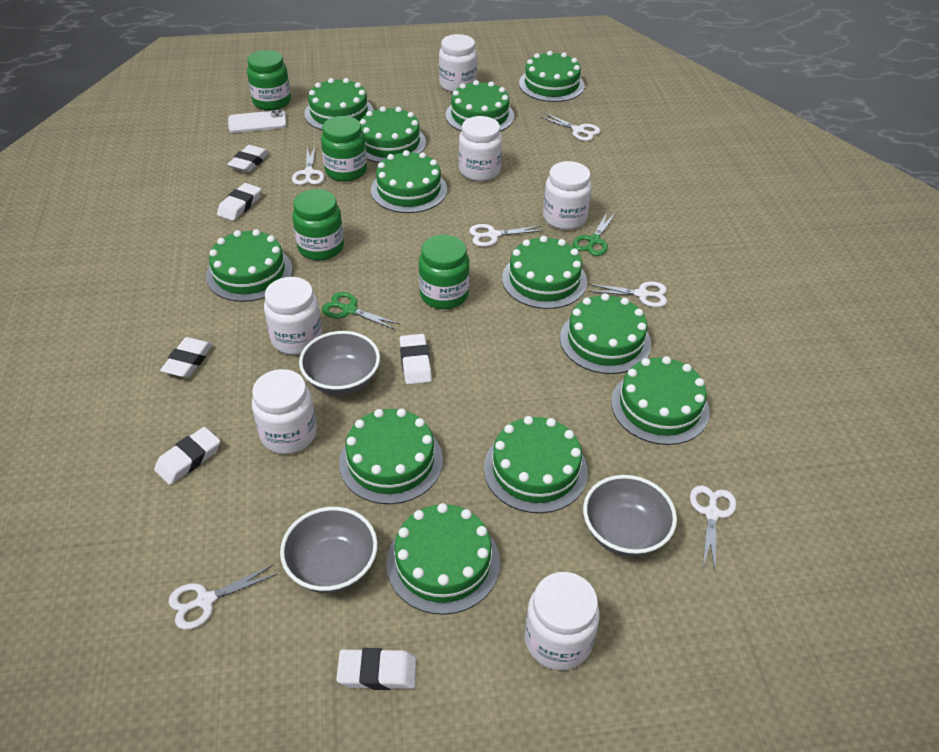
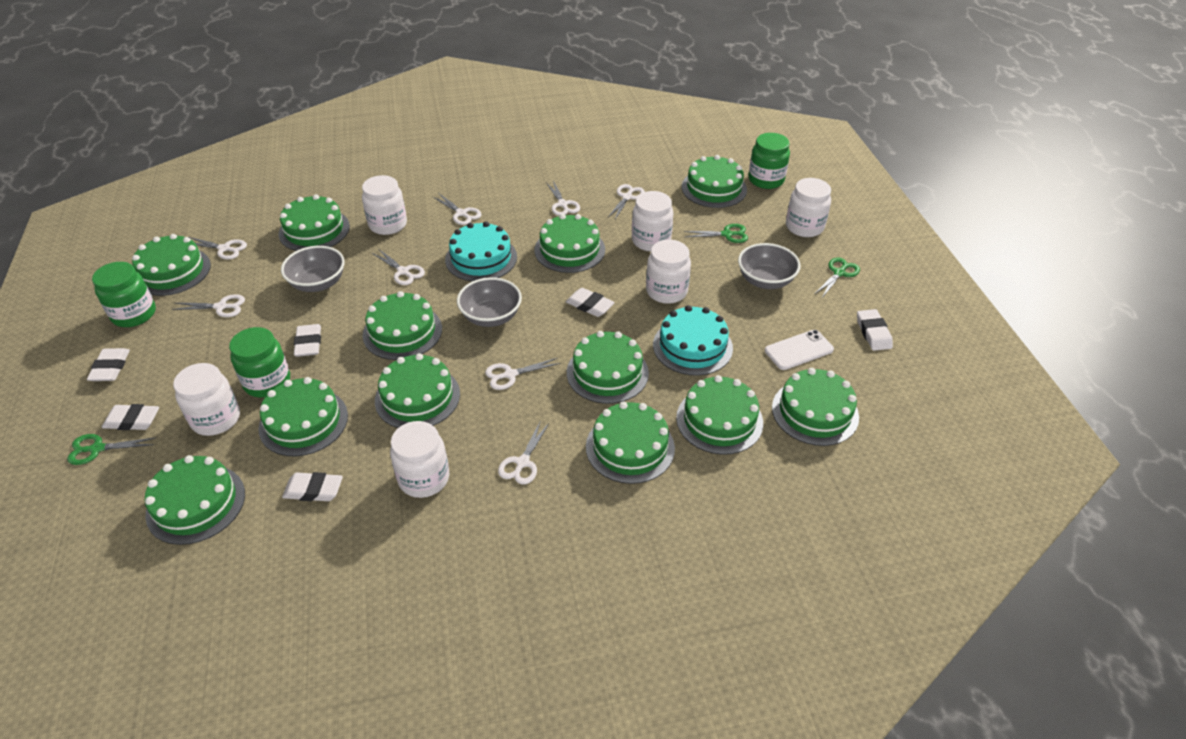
green jar: 4 -> 3
green scissors: 2 -> 3
turquoise cake: 0 -> 2
white scissors: 6 -> 8

